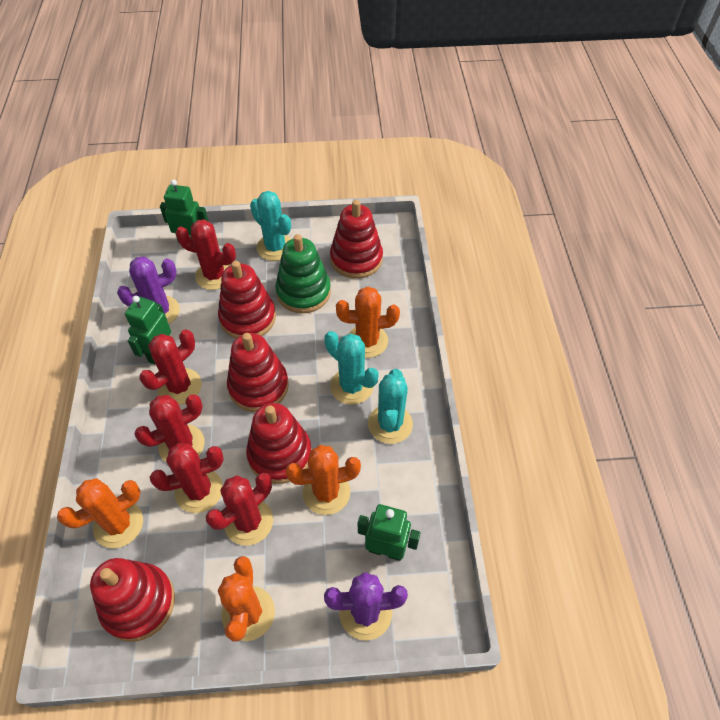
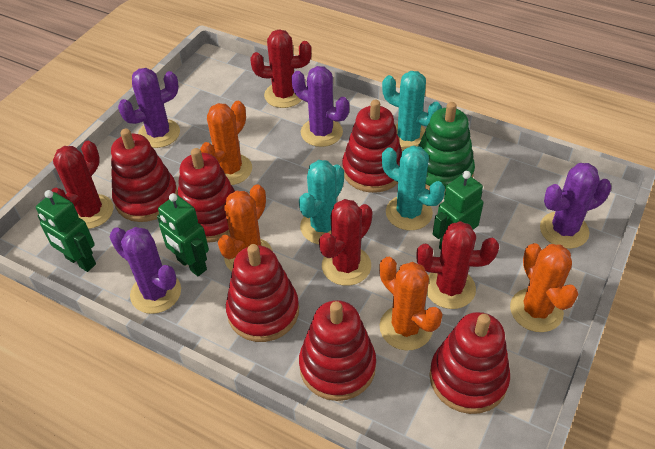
purple cactus: 2 -> 4
red cactus: 5 -> 4
red stacking toy: 5 -> 6

